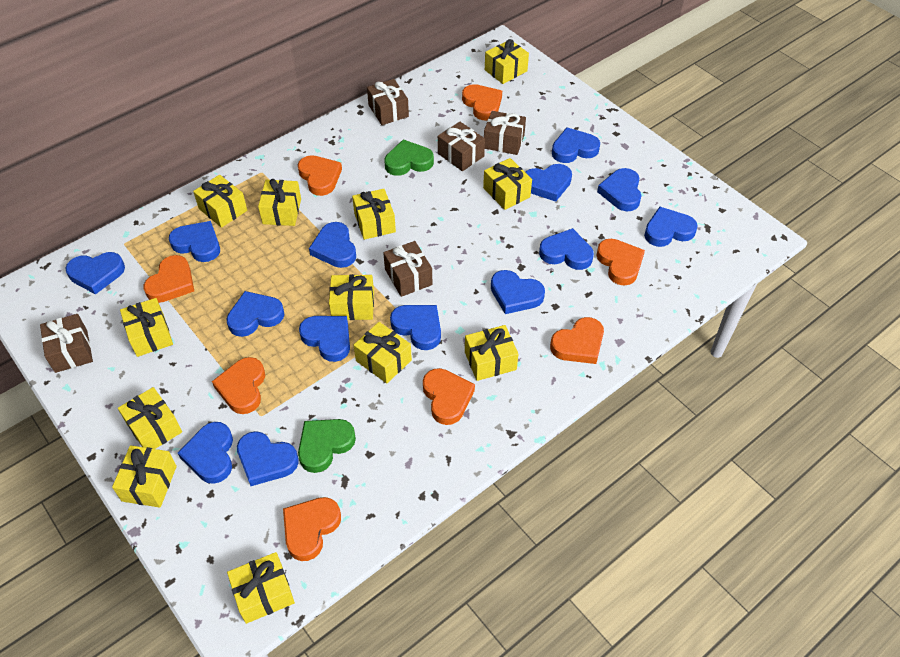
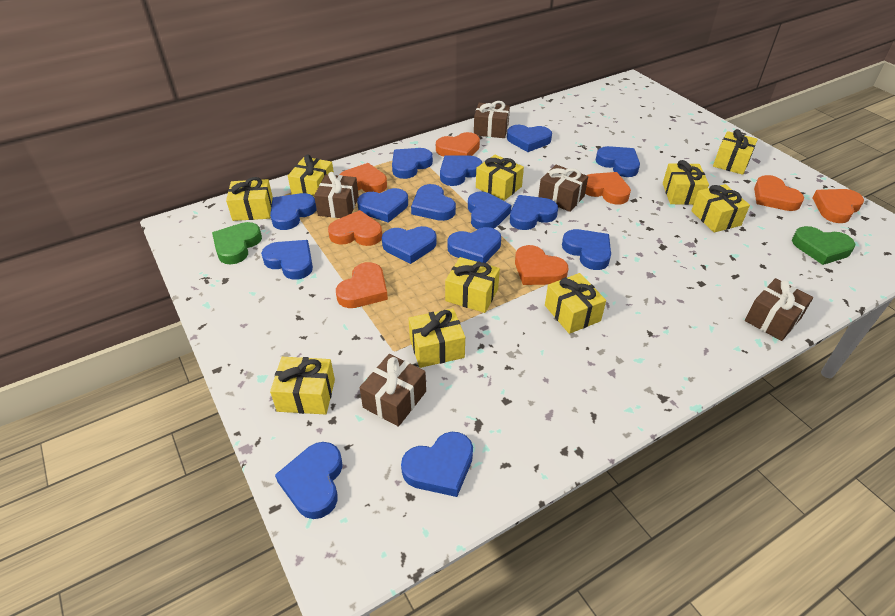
blue heart: 14 -> 15
yellow gift: 12 -> 10

